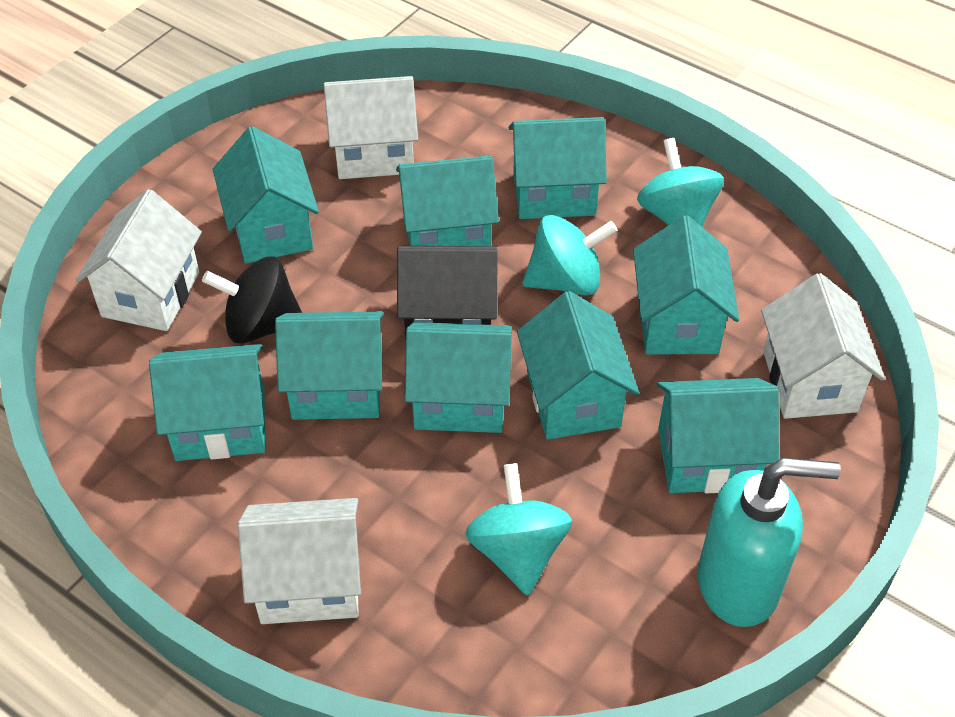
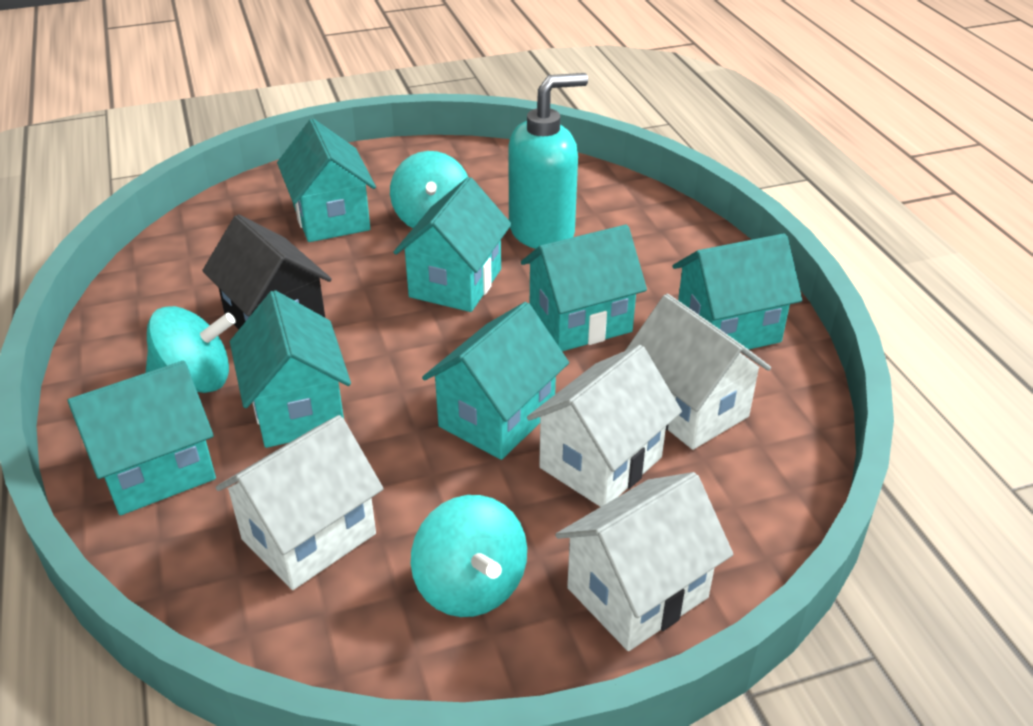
black spinning top: 1 -> 0
turquoise house: 9 -> 7

